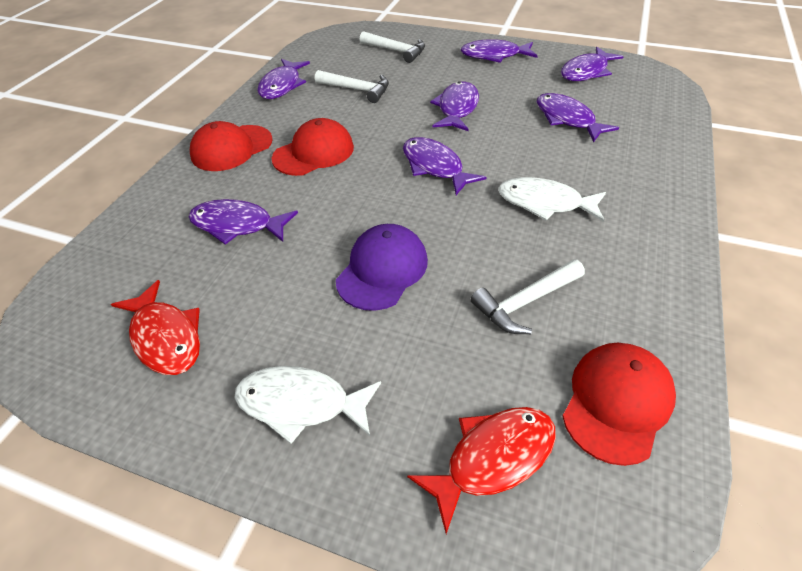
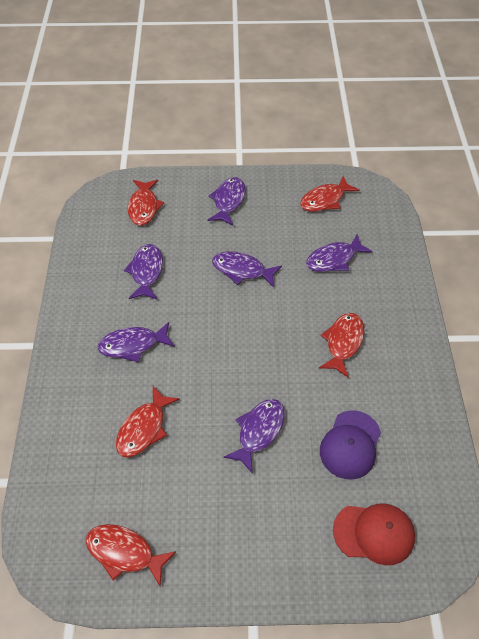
purple fish: 7 -> 6
red cap: 3 -> 1
red fish: 2 -> 5
white fish: 2 -> 0
white hammer: 3 -> 0

